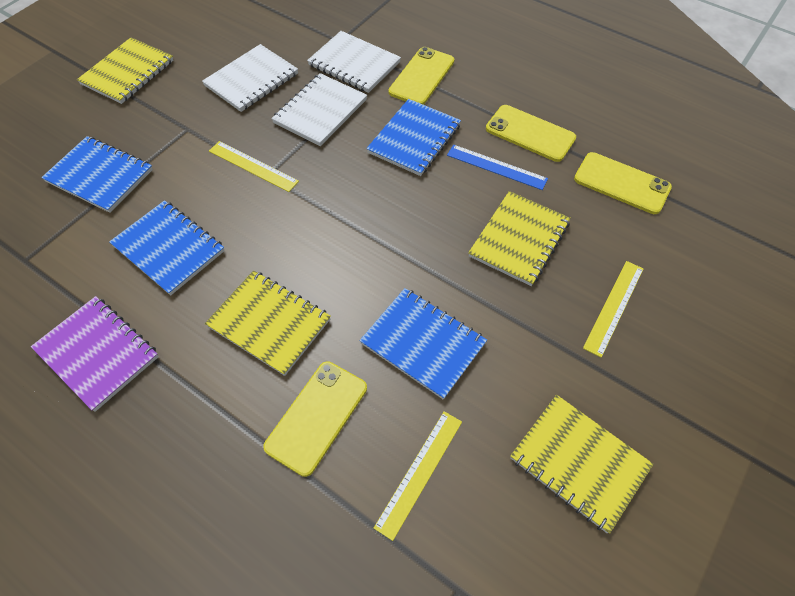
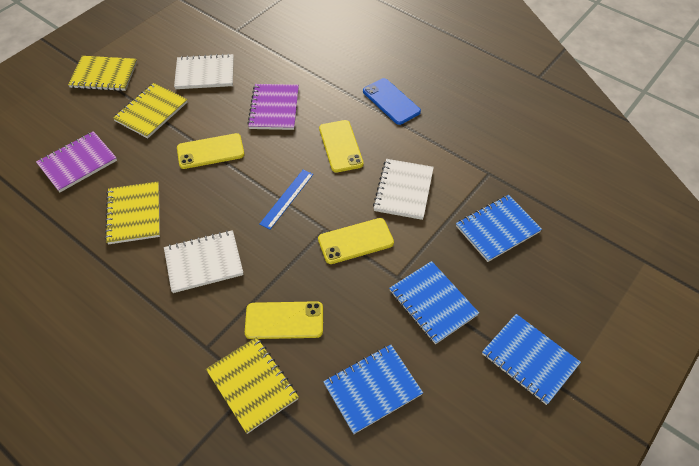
blue phone: 0 -> 1
purple notebook: 1 -> 2
yellow ruler: 3 -> 0

